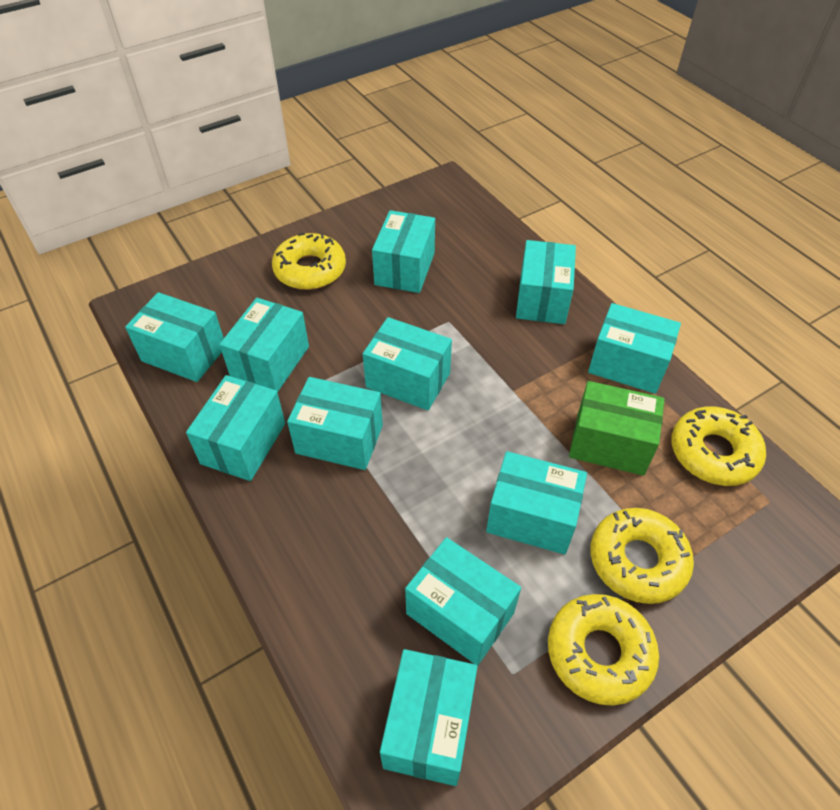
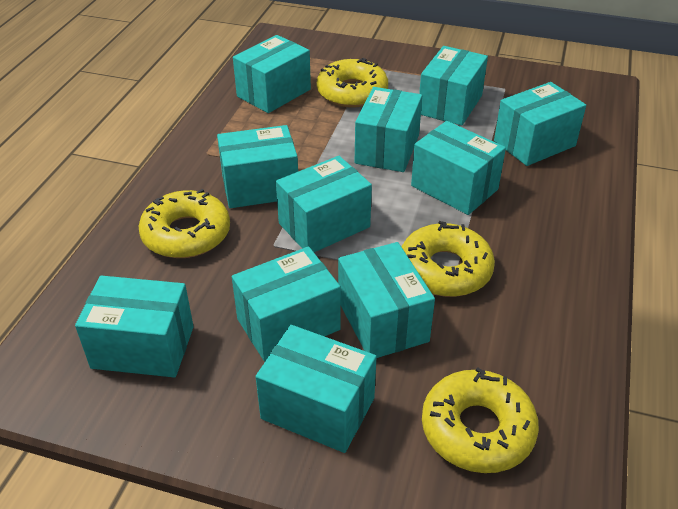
green box: 1 -> 0

